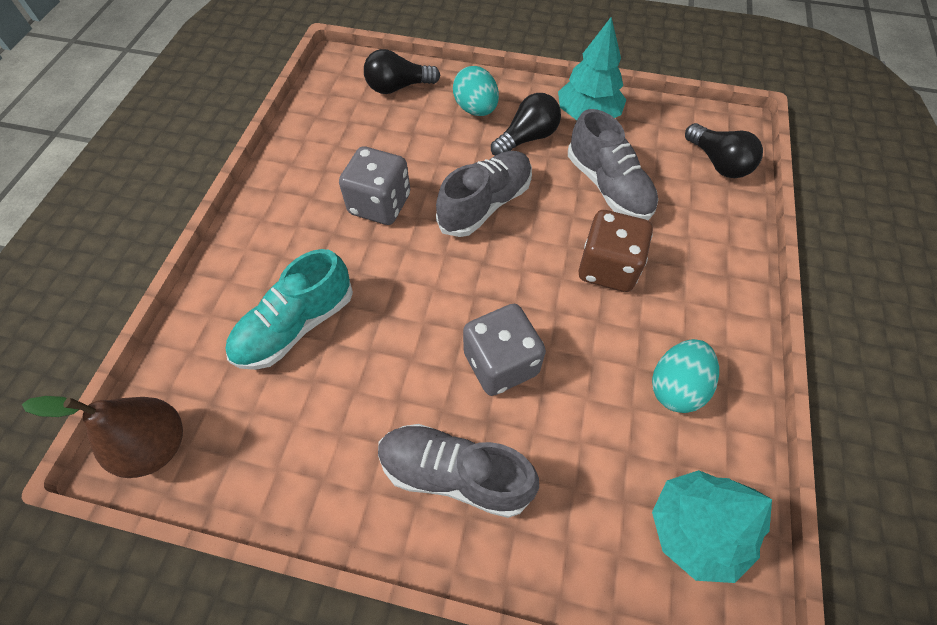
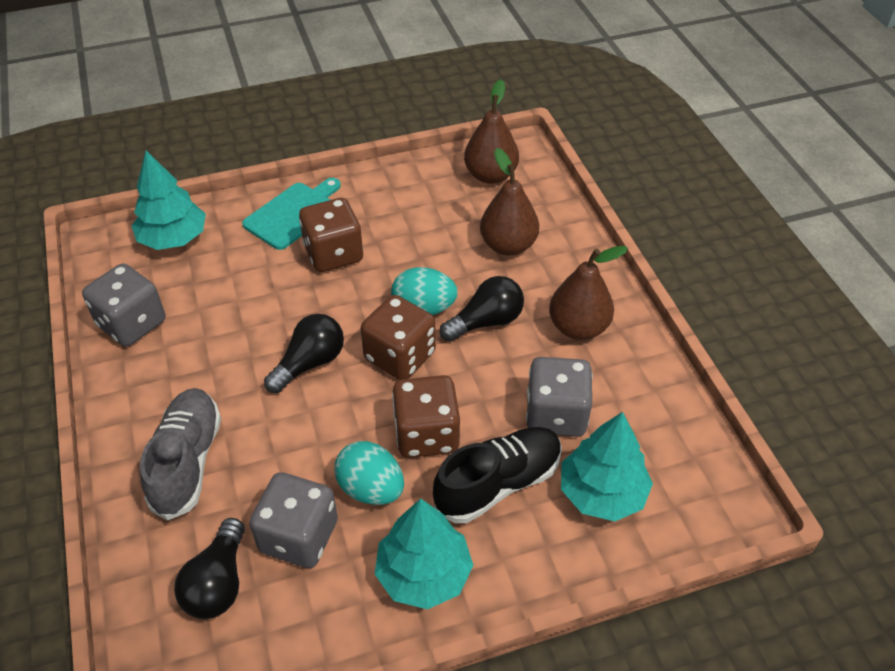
black shoe: 0 -> 1
brown dice: 1 -> 3
brown pear: 1 -> 3
grey dice: 2 -> 3
grey shoe: 3 -> 1
turquoise cutting board: 0 -> 1
turquoise shoe: 1 -> 0
turquoise tree: 2 -> 3

